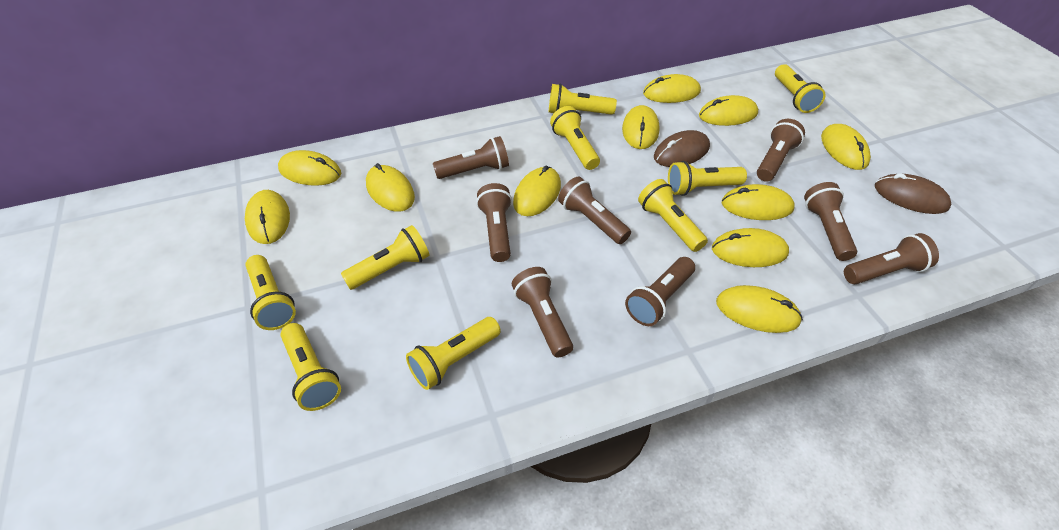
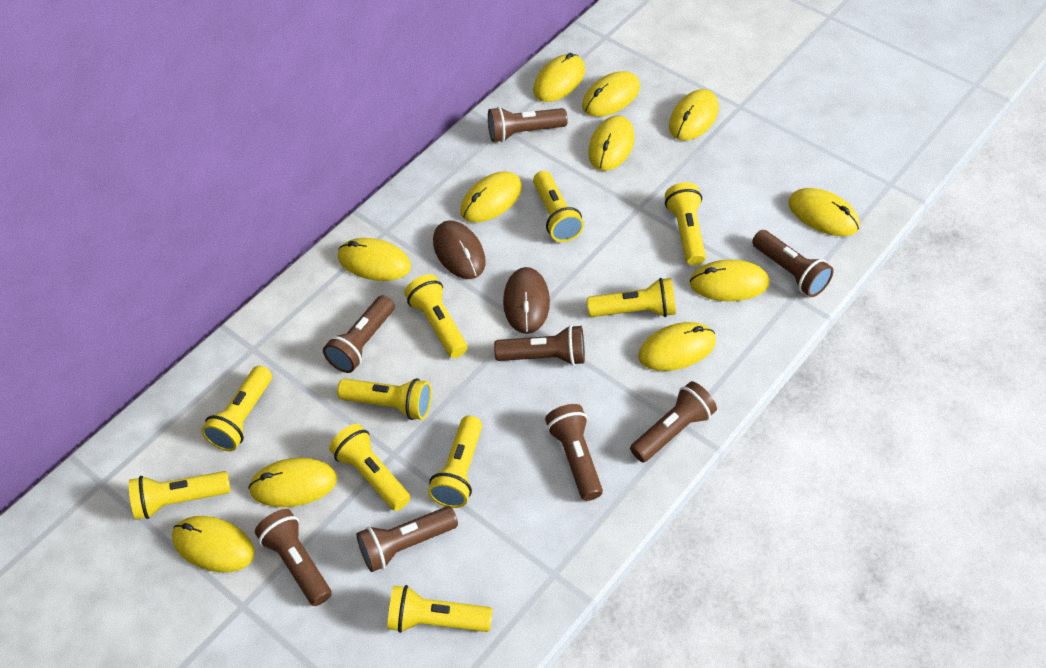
yellow flashlight: 9 -> 10

